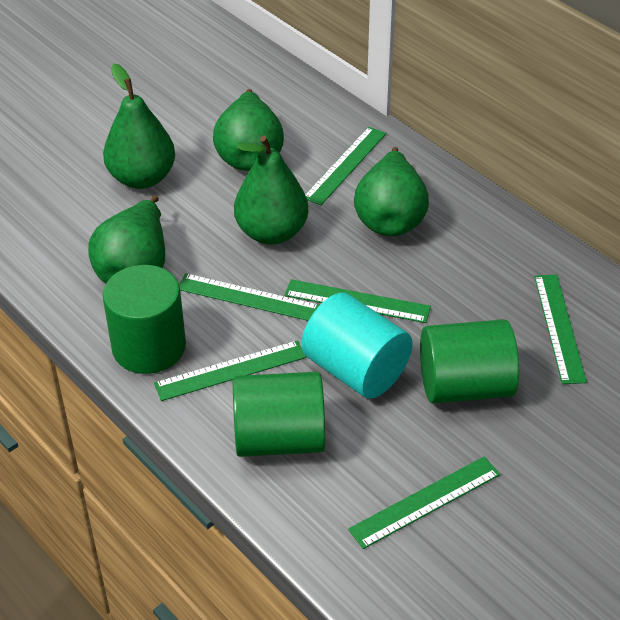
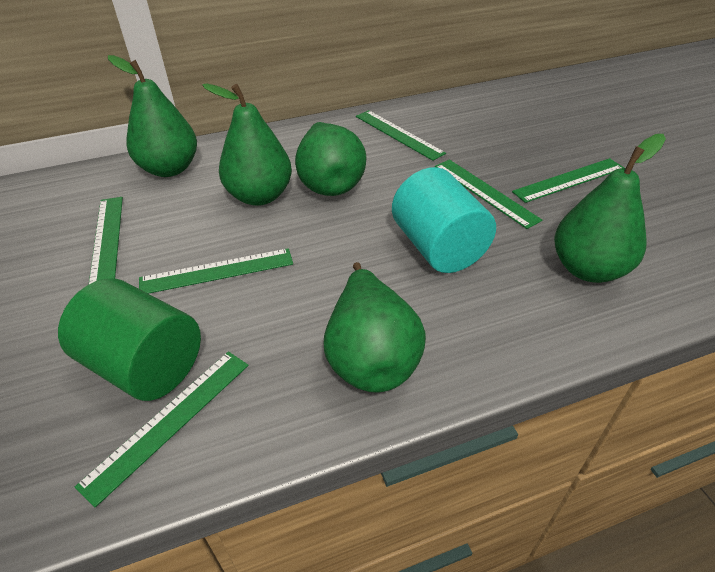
green cylinder: 3 -> 1

